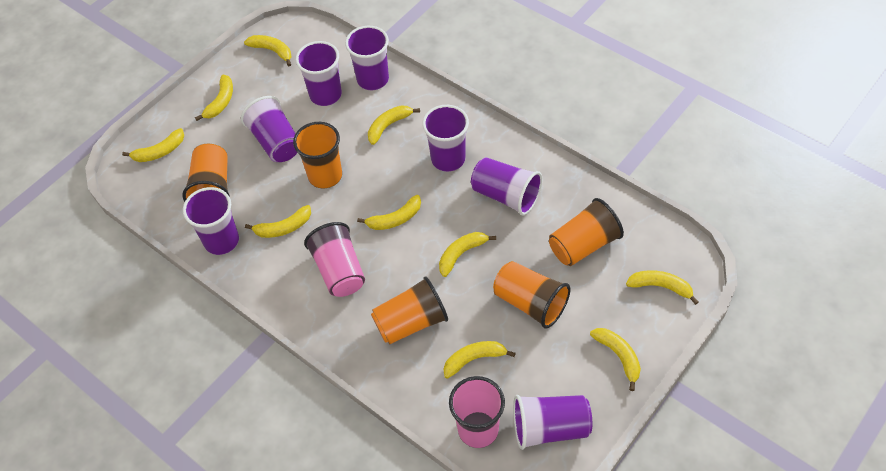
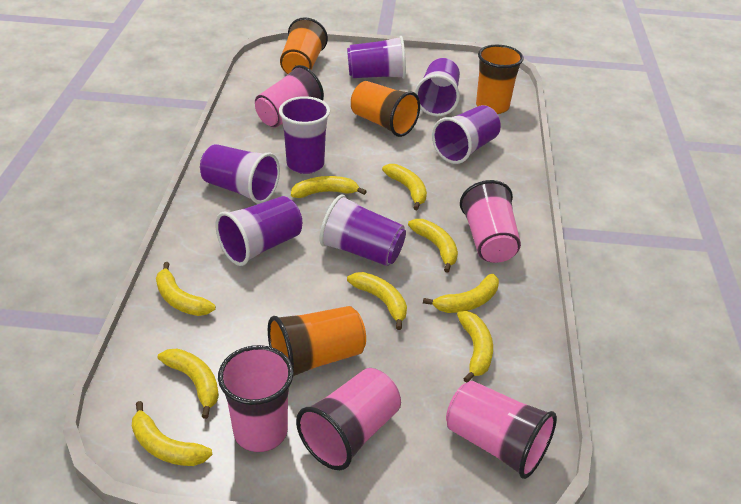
orange cup: 5 -> 4
pink cup: 2 -> 5
yellow banana: 10 -> 9

